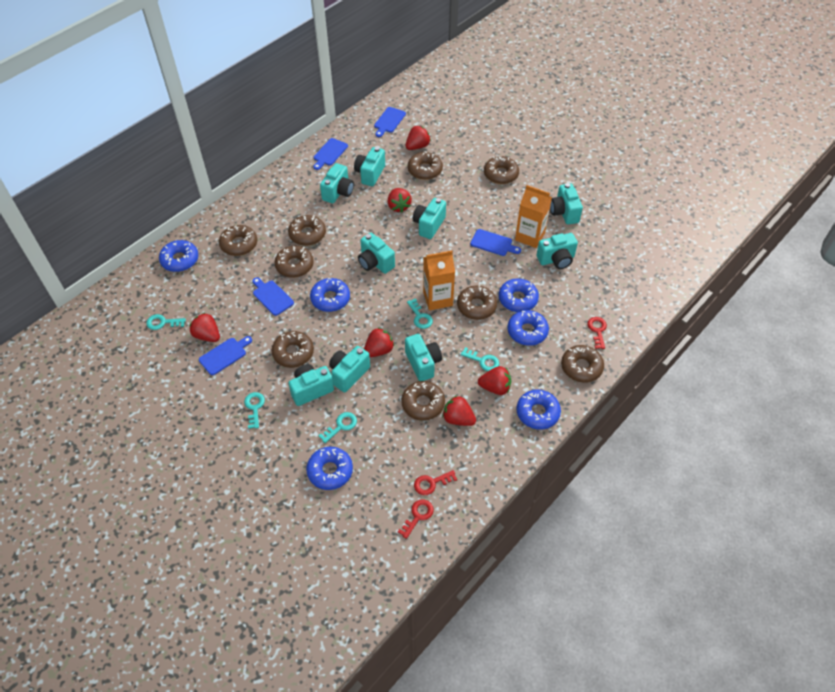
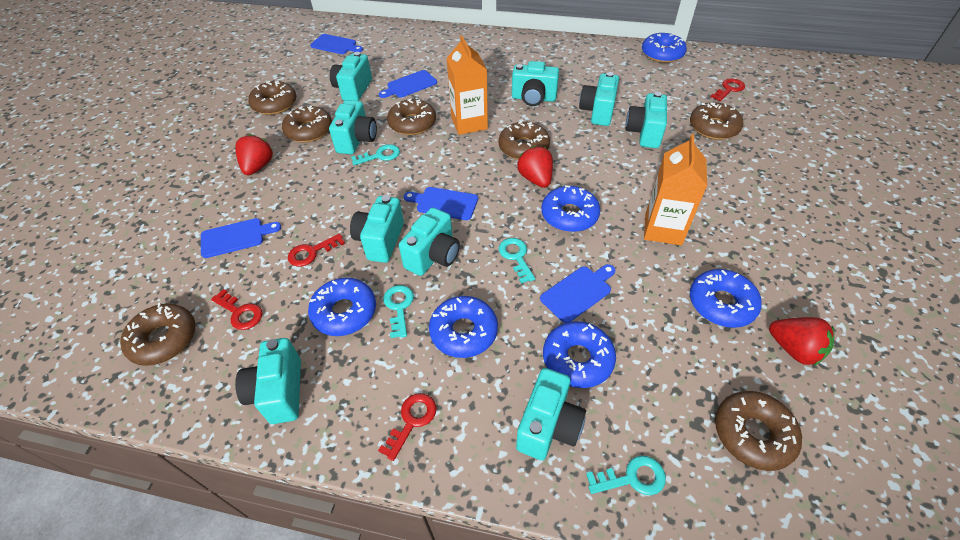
brown donut: 9 -> 7
red key: 3 -> 4
red strawberry: 6 -> 3
turquoise key: 5 -> 4

